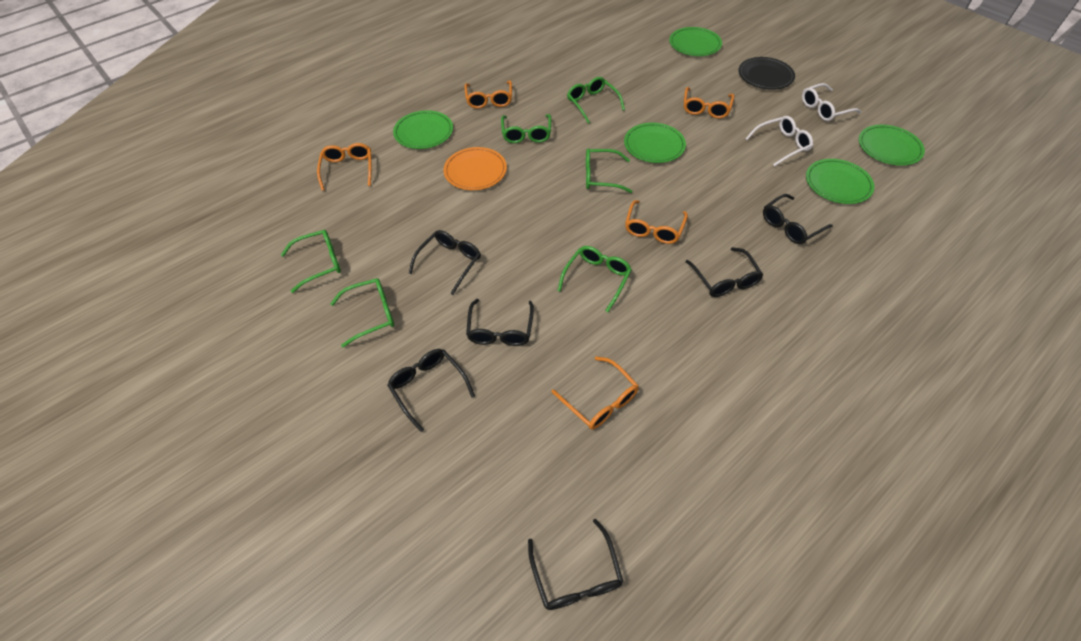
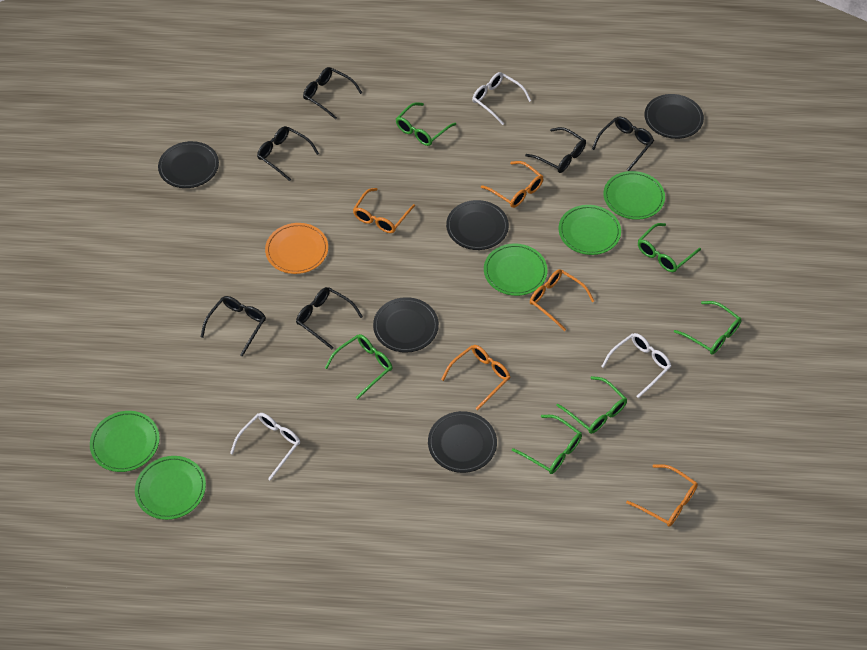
black plate: 1 -> 5
white glasses: 2 -> 3

